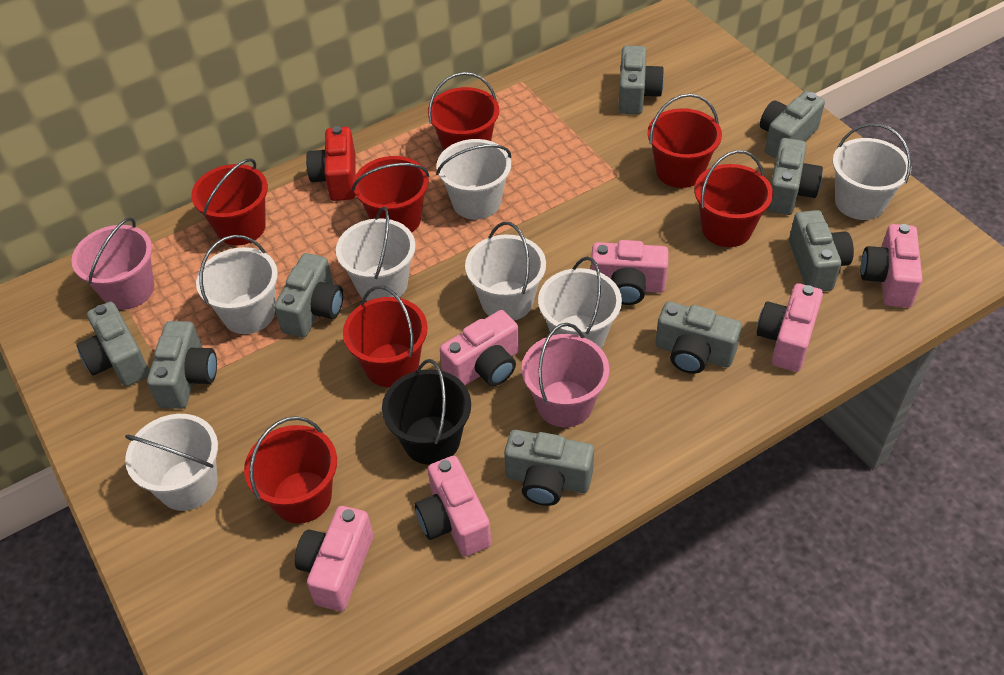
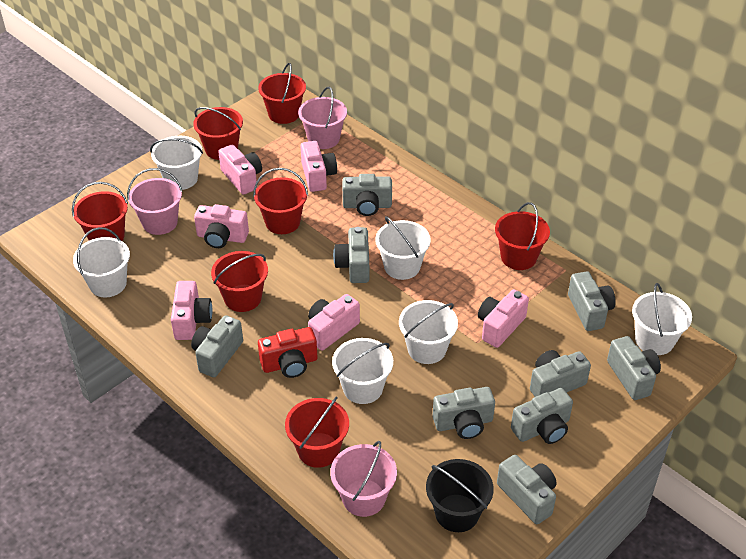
pink bucket: 2 -> 3
white bucket: 7 -> 6

